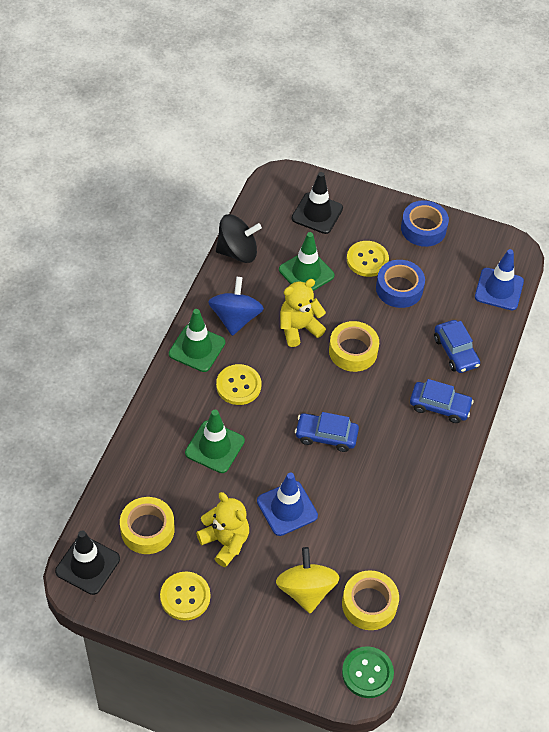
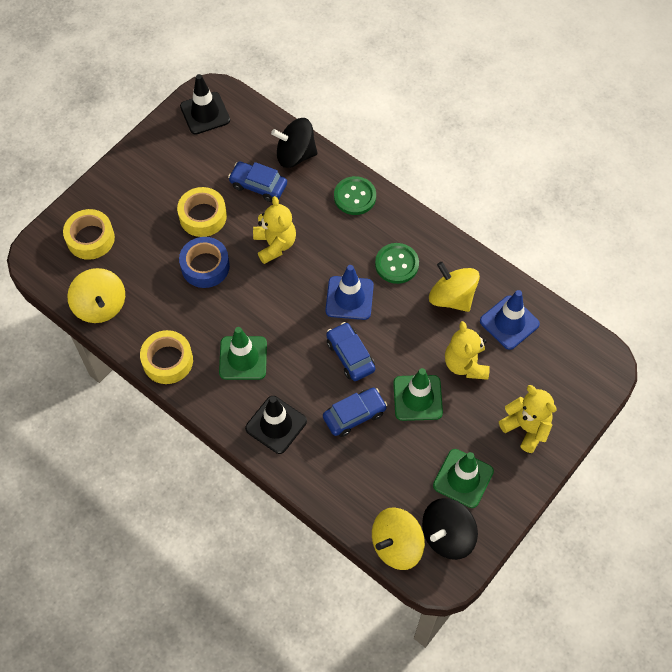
black spinning top: 1 -> 2
blue spinning top: 1 -> 0
blue tape: 2 -> 1
green button: 1 -> 2
yellow button: 3 -> 0
yellow spinning top: 1 -> 3
yellow teddy bear: 2 -> 3

